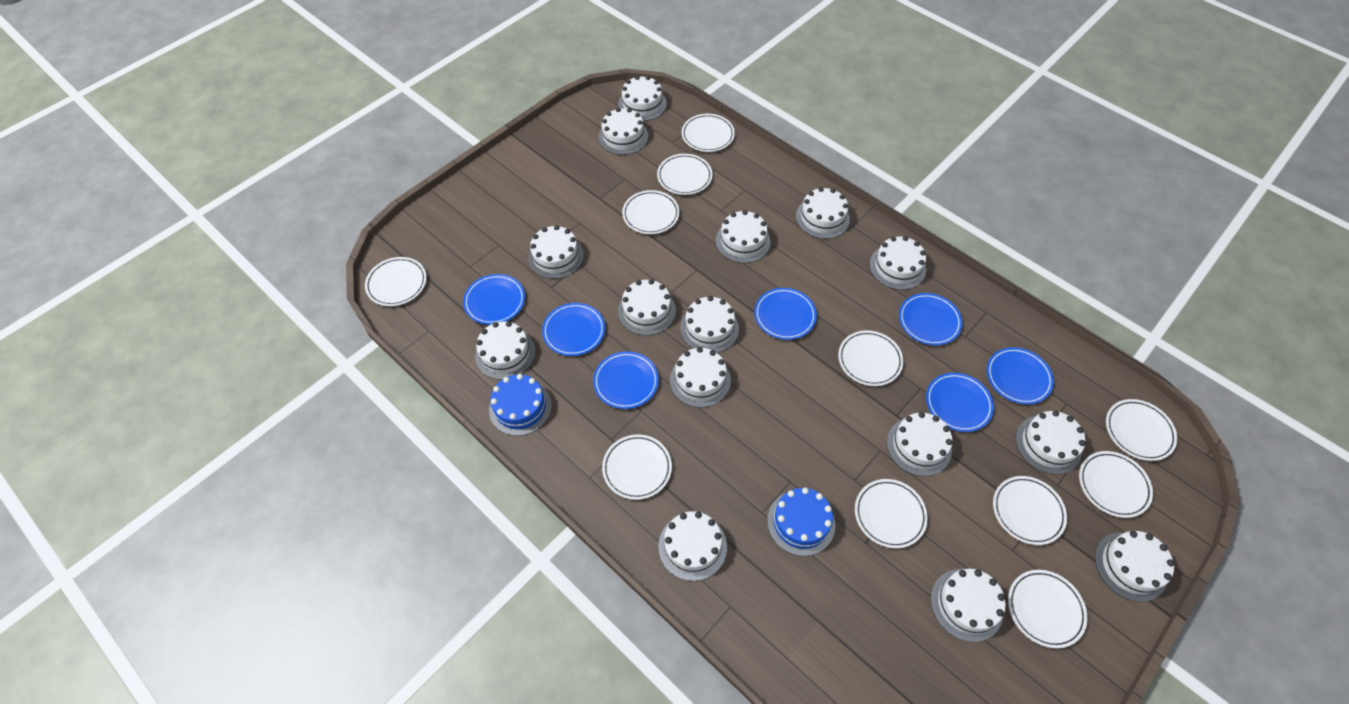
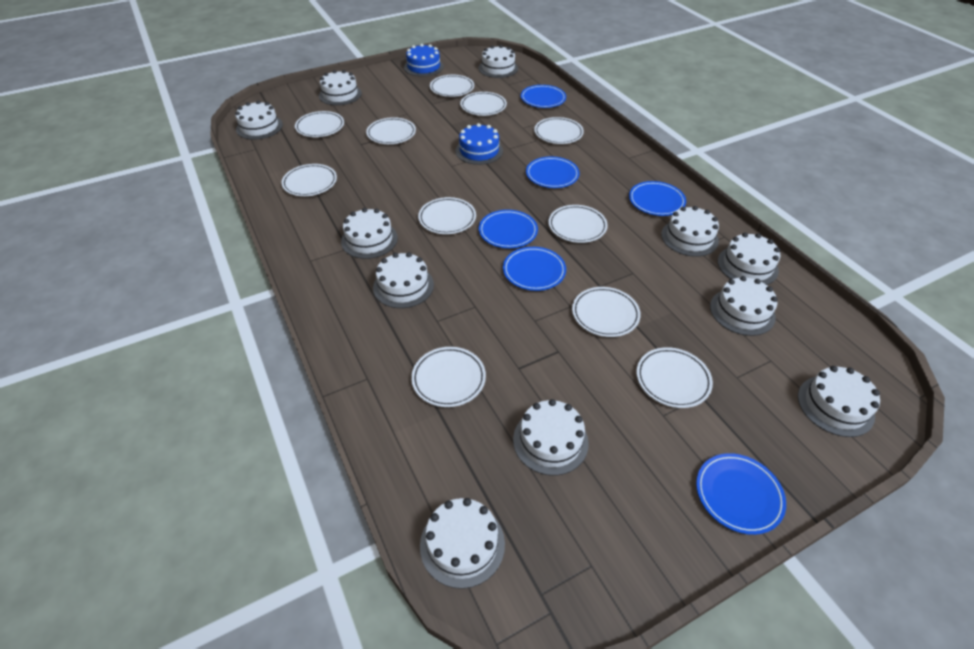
blue plate: 7 -> 6
white cake: 15 -> 11

